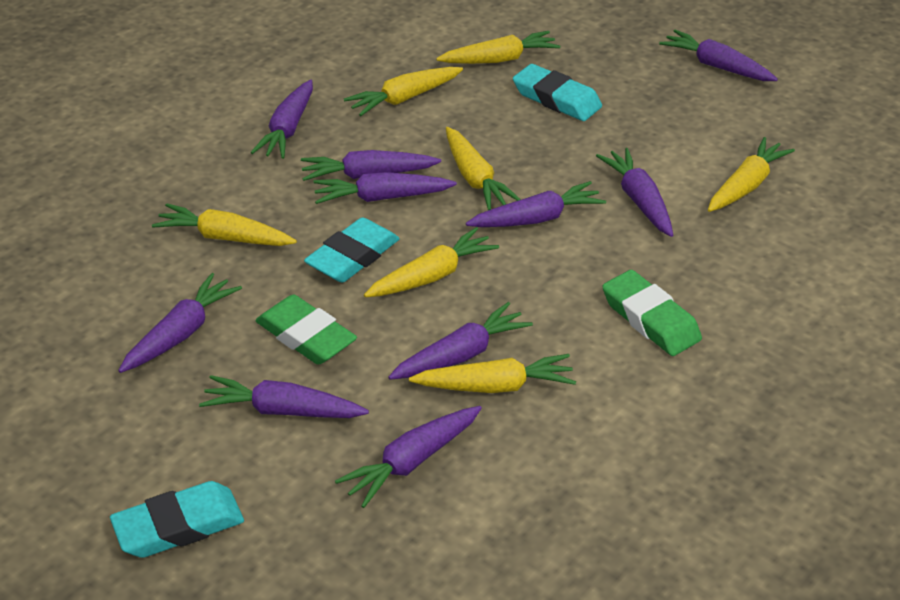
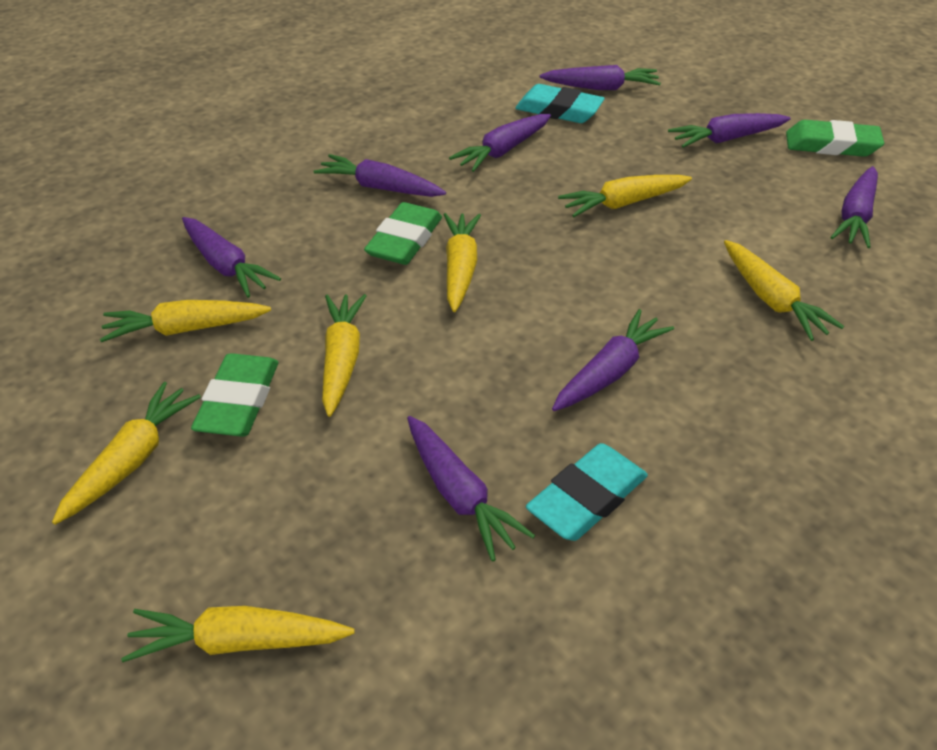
green eraser: 2 -> 3
purple carrot: 10 -> 8
turquoise eraser: 3 -> 2

